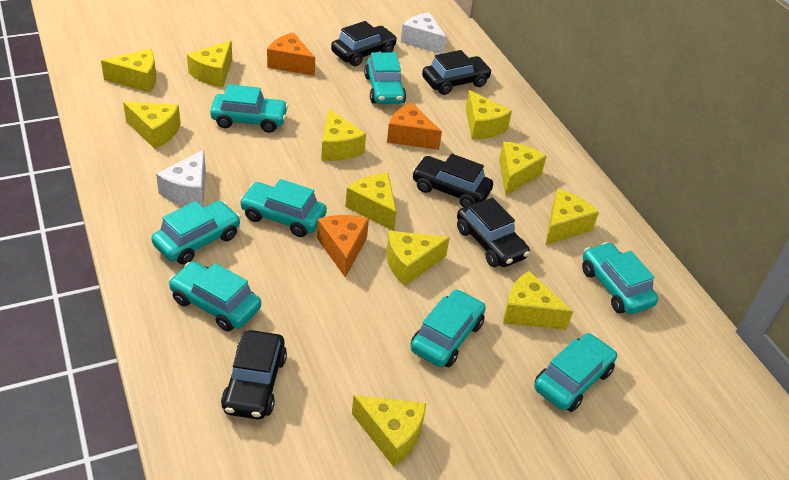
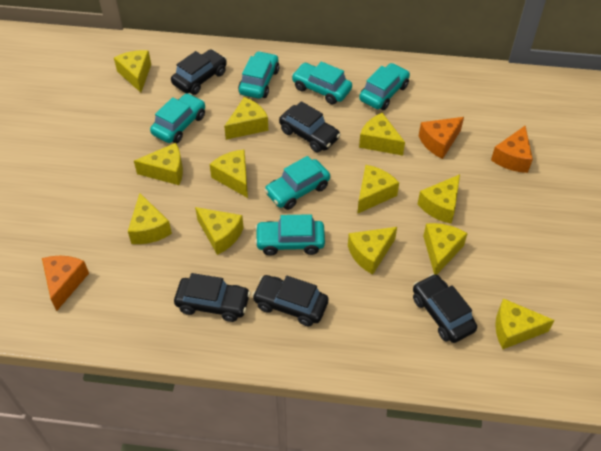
turquoise car: 8 -> 6
white cheese: 2 -> 0
yellow cheese: 11 -> 12

